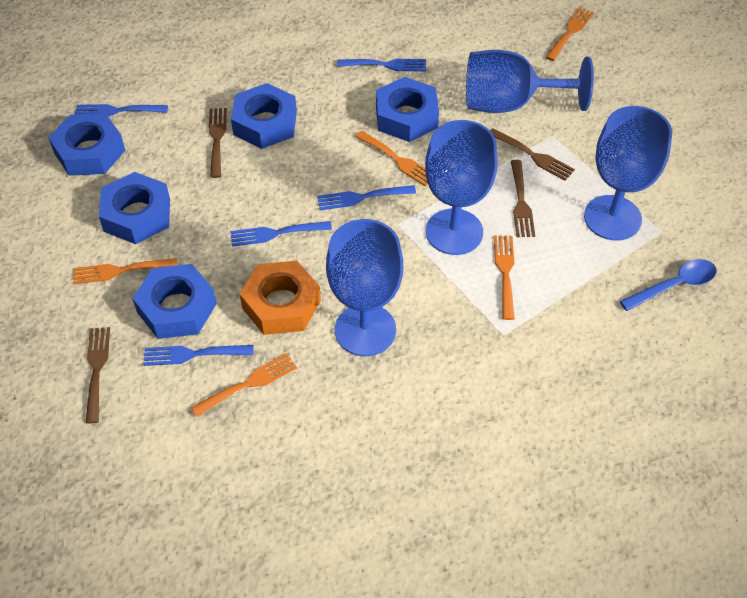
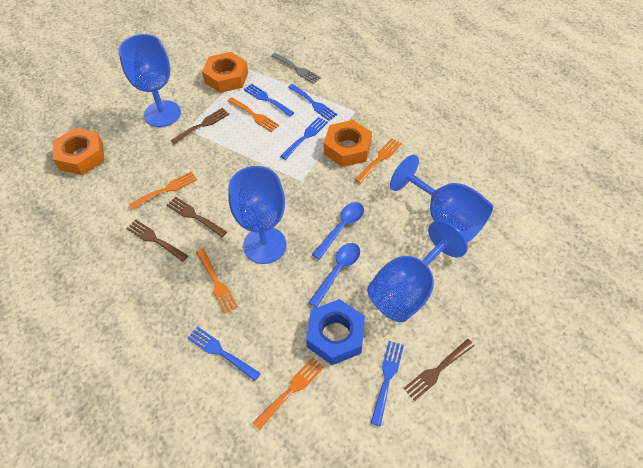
blue nut: 5 -> 1
blue spoon: 1 -> 2
grey fork: 0 -> 1
orange nut: 1 -> 3

